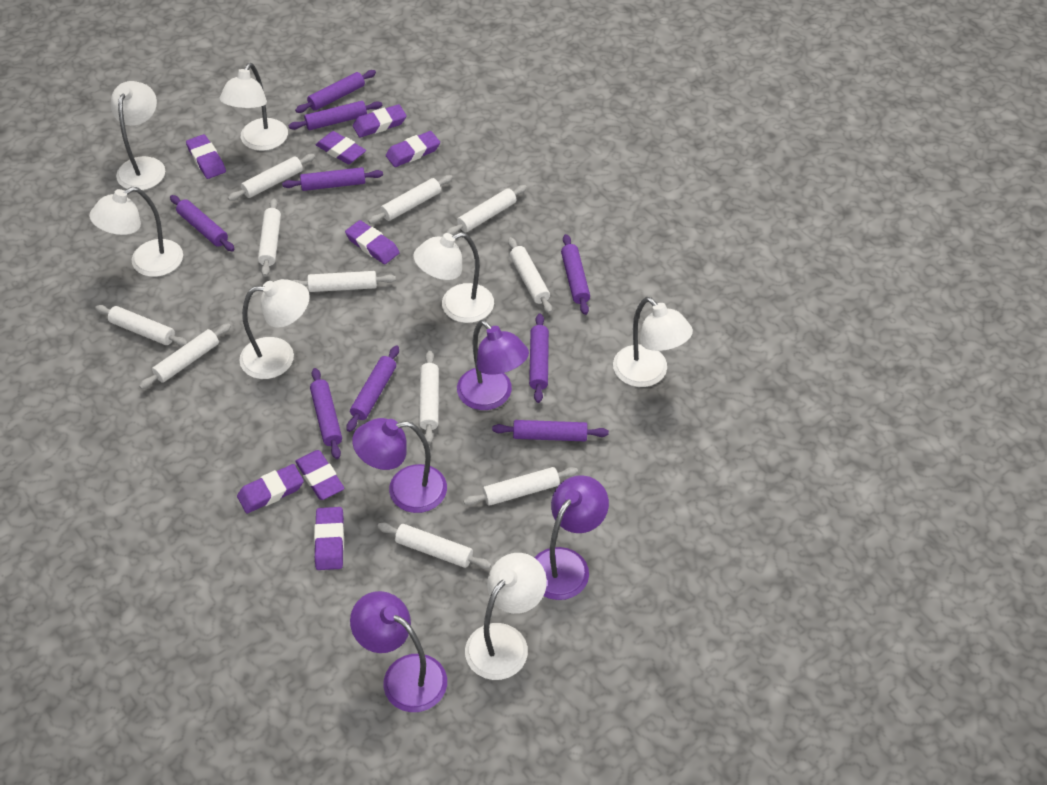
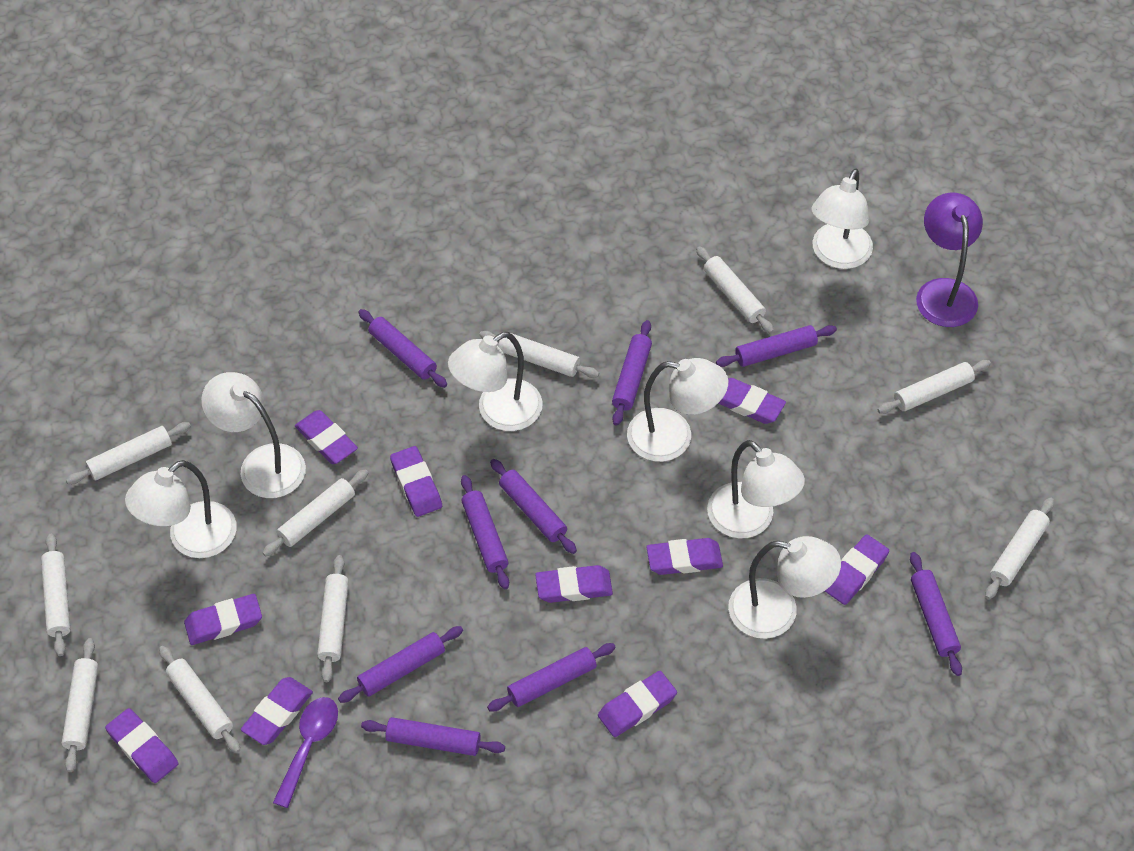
purple eraser: 8 -> 10
purple lamp: 4 -> 1
purple spoon: 0 -> 1
white rolling pin: 11 -> 10

